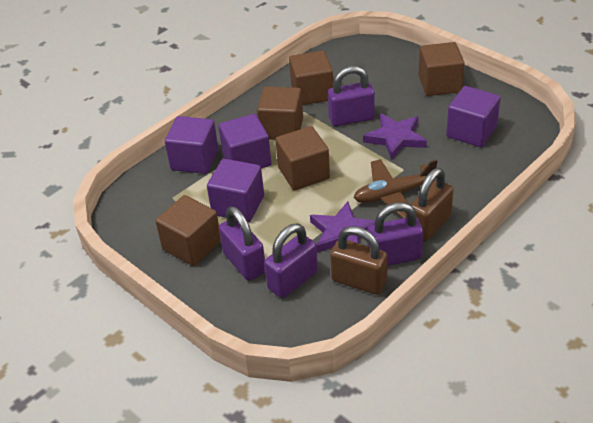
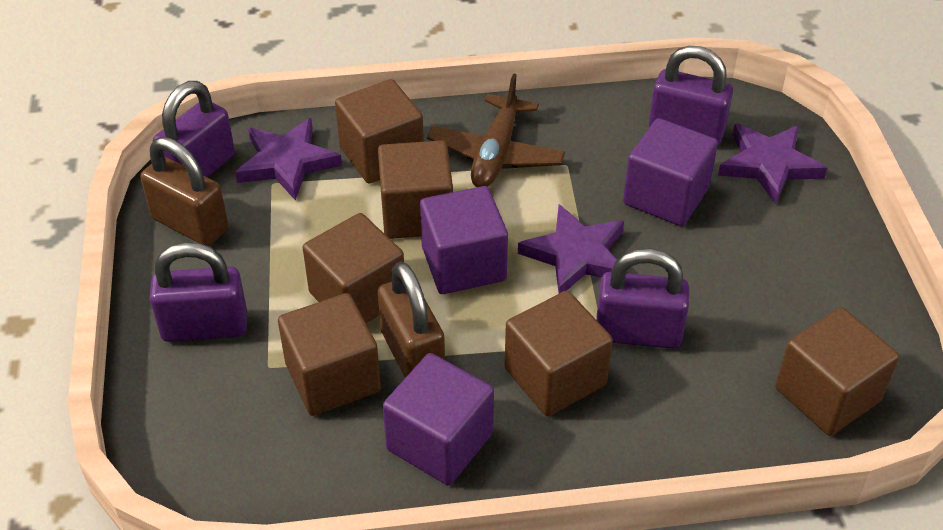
brown cube: 5 -> 6
purple cube: 4 -> 3
purple star: 2 -> 3

